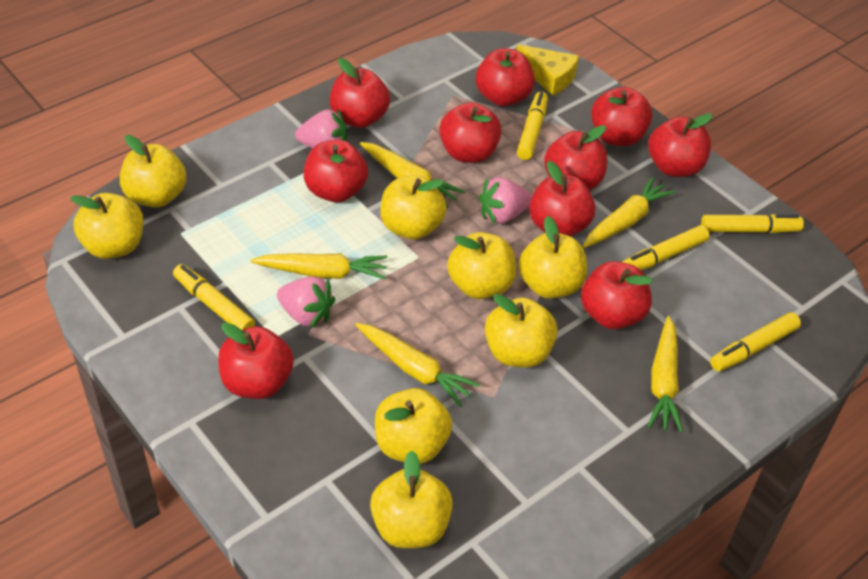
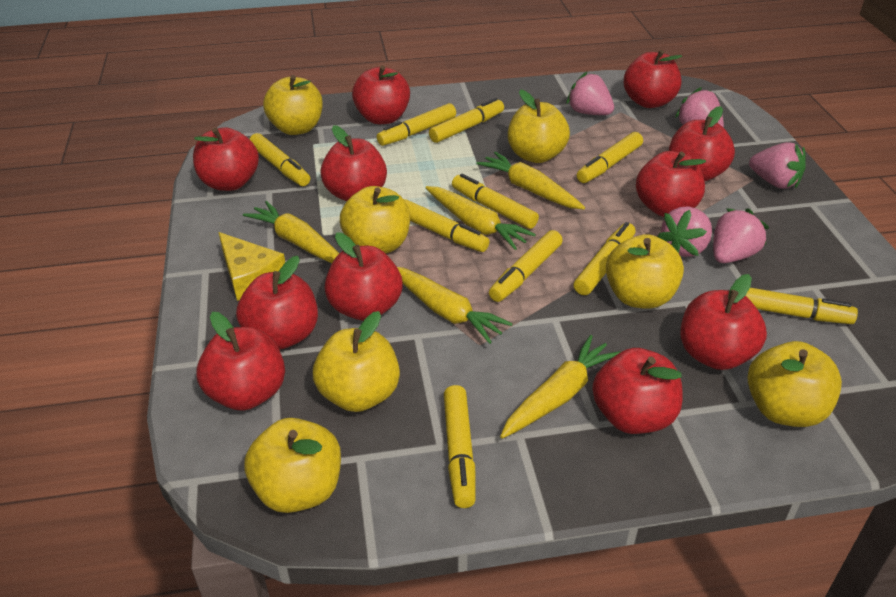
pink strawberry: 3 -> 5
red apple: 10 -> 11
yellow apple: 8 -> 7
yellow marker: 5 -> 10

